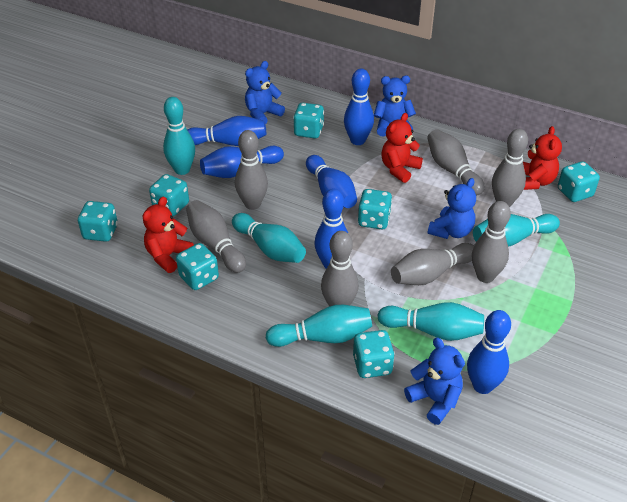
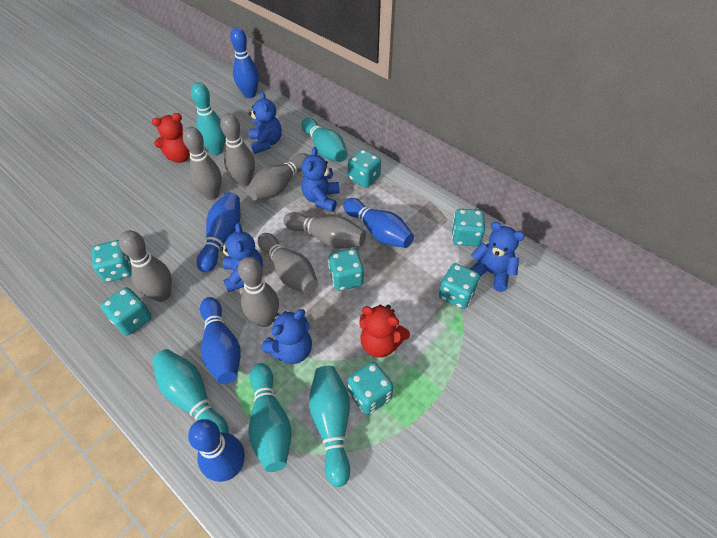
blue bowling pin: 6 -> 5
blue teddy bear: 4 -> 5
red teddy bear: 3 -> 2

